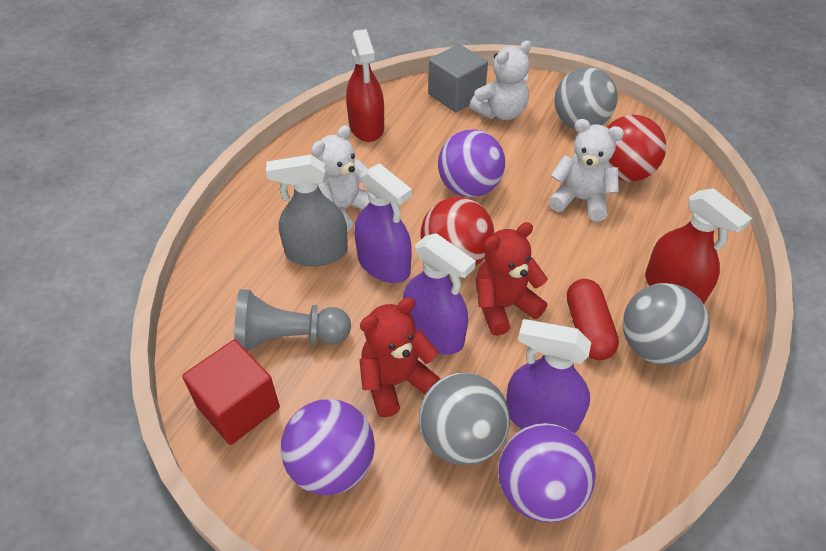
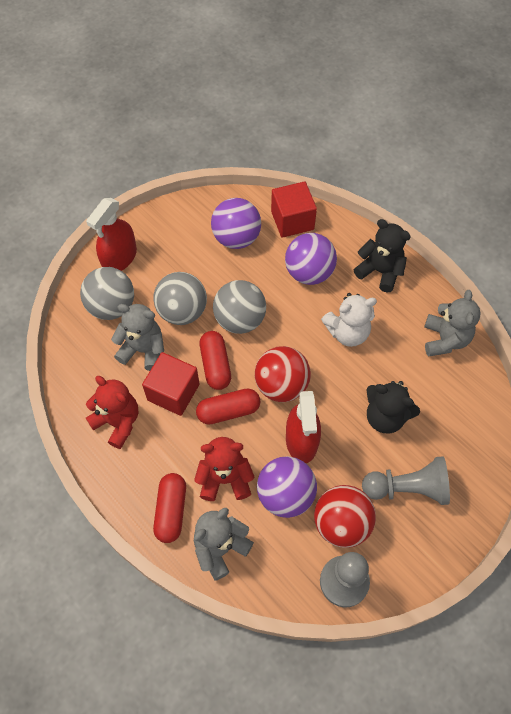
black teddy bear: 0 -> 2
grey cube: 1 -> 0
grey pawn: 1 -> 2
grey spray bottle: 1 -> 0
grey teddy bear: 0 -> 3
purple spray bottle: 3 -> 0
red capsule: 1 -> 3
red cube: 1 -> 2
white teddy bear: 3 -> 1

